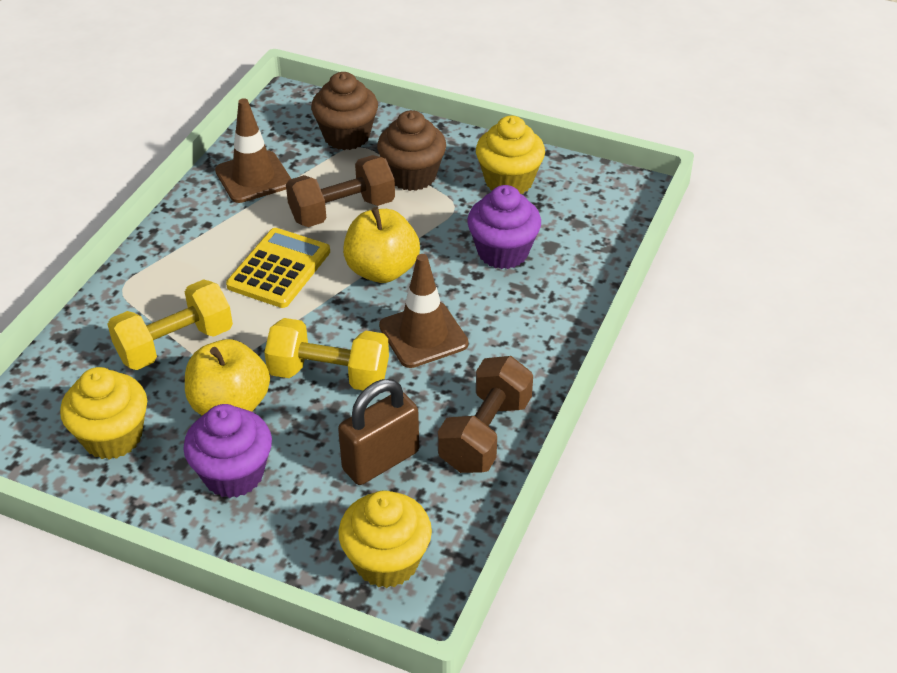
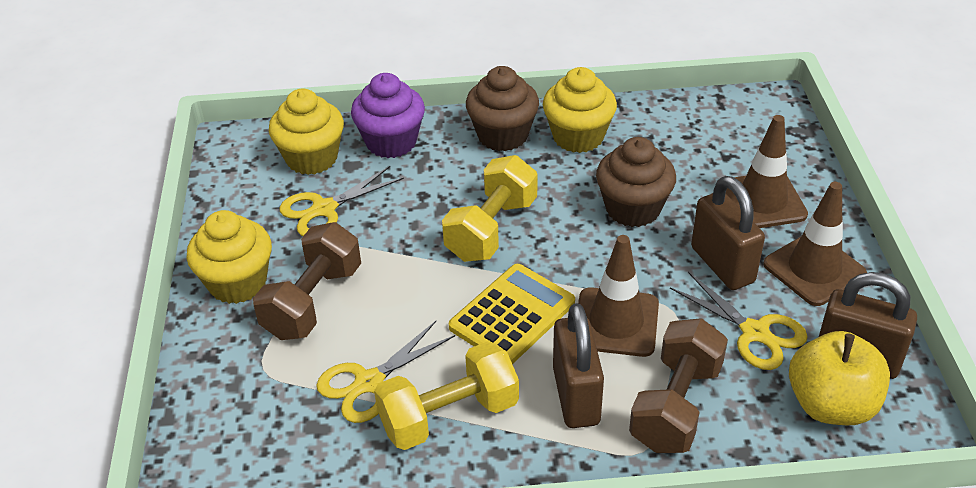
brown padlock: 1 -> 3
brown traffic cone: 2 -> 3
purple cupcake: 2 -> 1
yellow apple: 2 -> 1
yellow scissors: 0 -> 3

